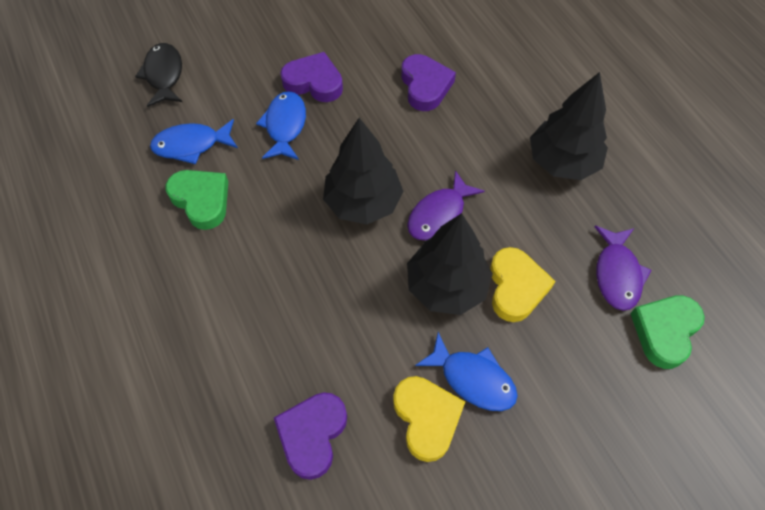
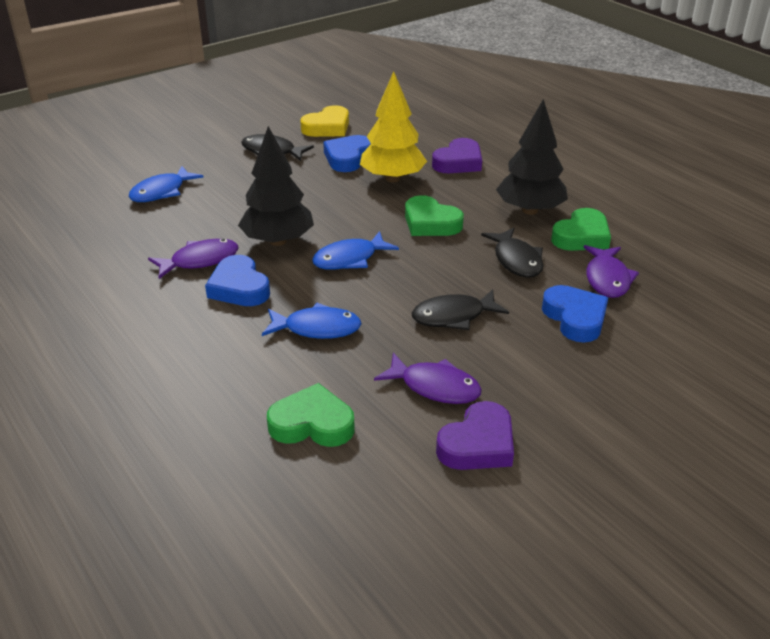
black fish: 1 -> 3
black tree: 3 -> 2
blue heart: 0 -> 3
green heart: 2 -> 3
purple fish: 2 -> 3
purple heart: 3 -> 2
yellow heart: 2 -> 1
yellow tree: 0 -> 1

